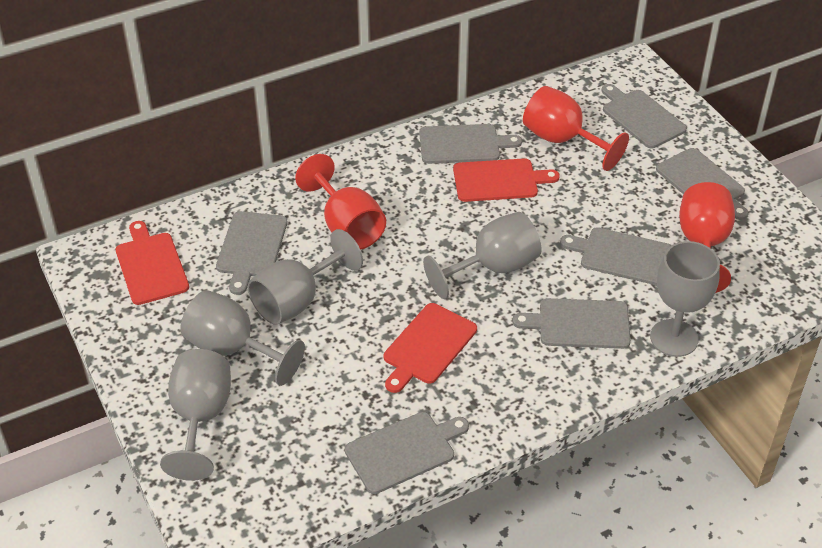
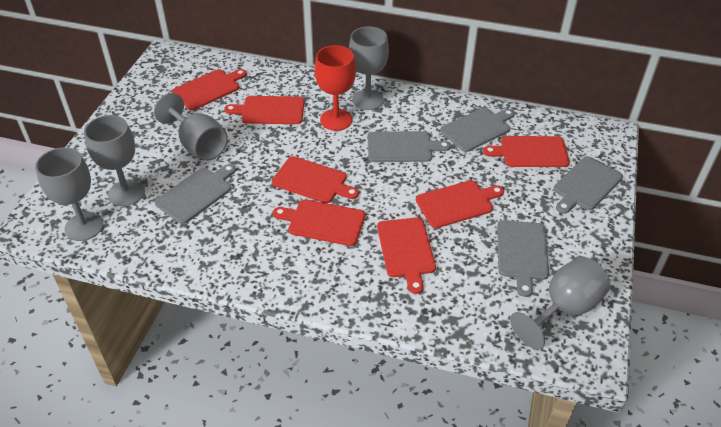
grey cutting board: 7 -> 5
red cutting board: 3 -> 7
red goblet: 3 -> 1

